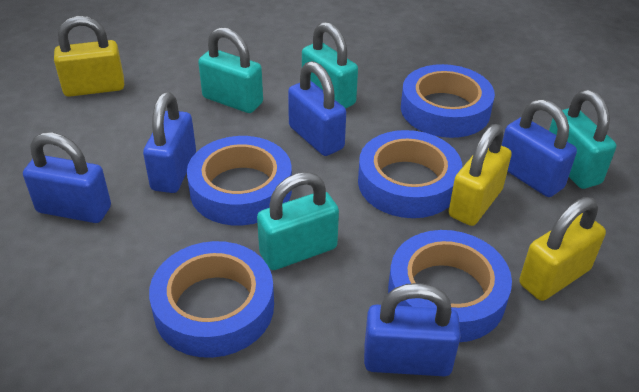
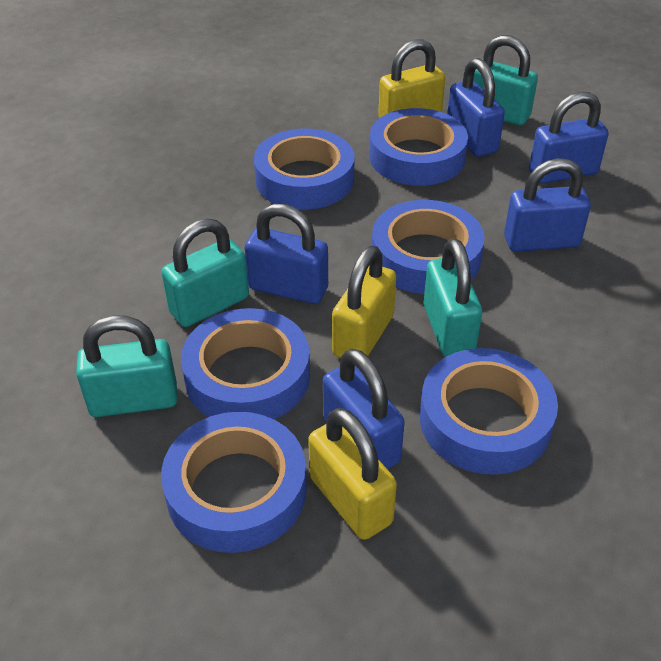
blue tape: 5 -> 6

